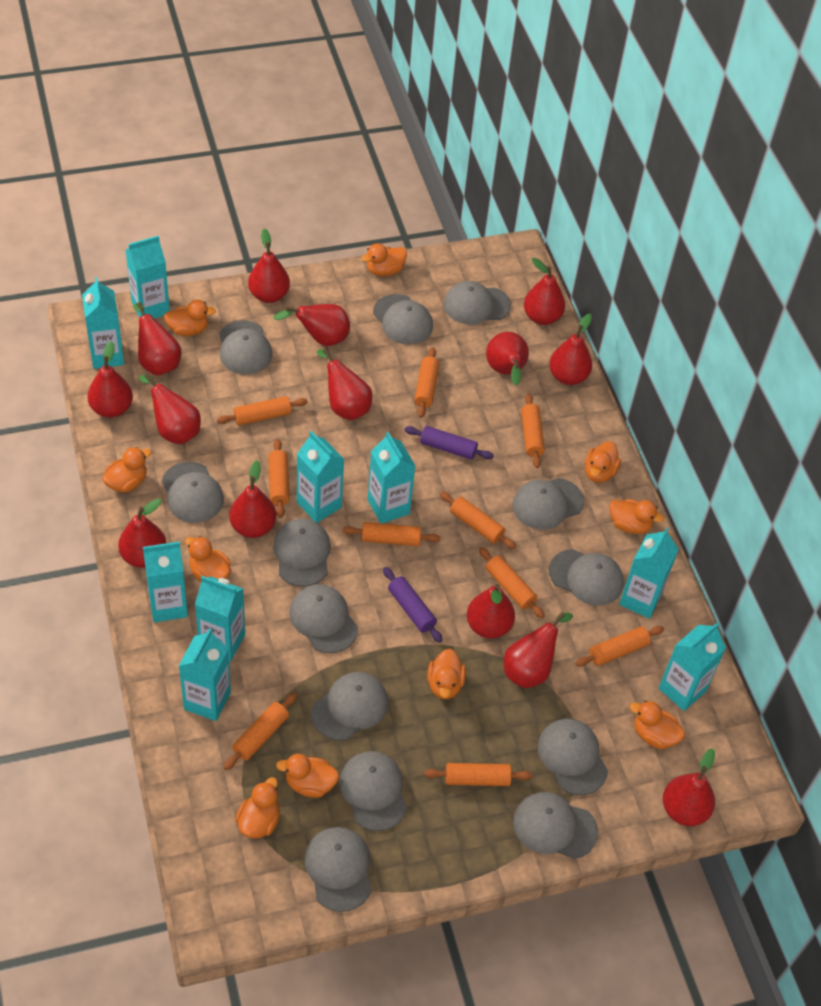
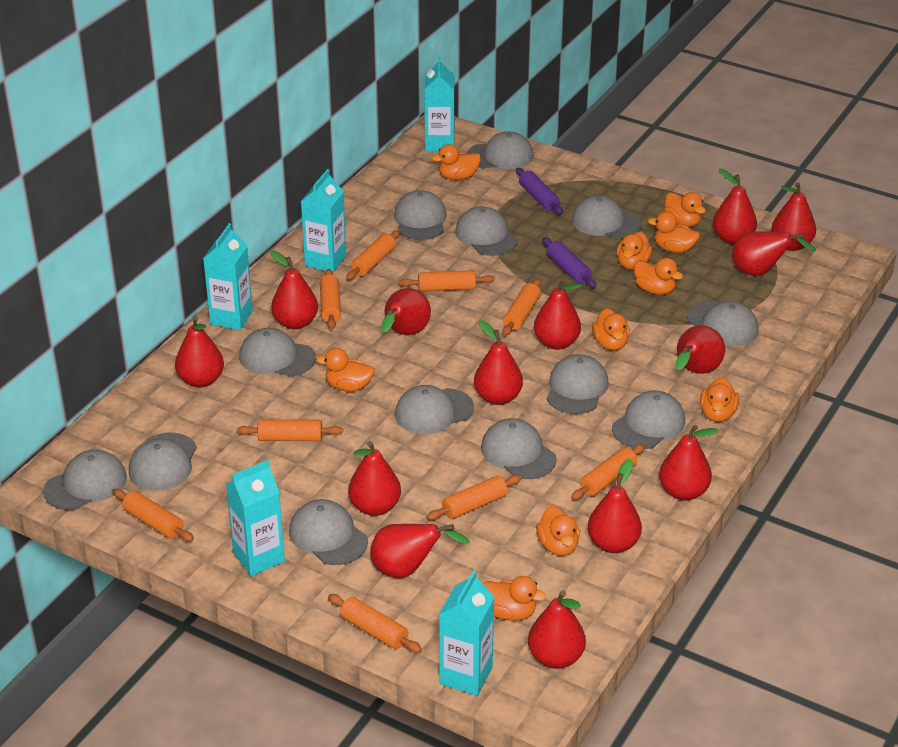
orange rolling pin: 10 -> 9
turquoise carton: 9 -> 5

